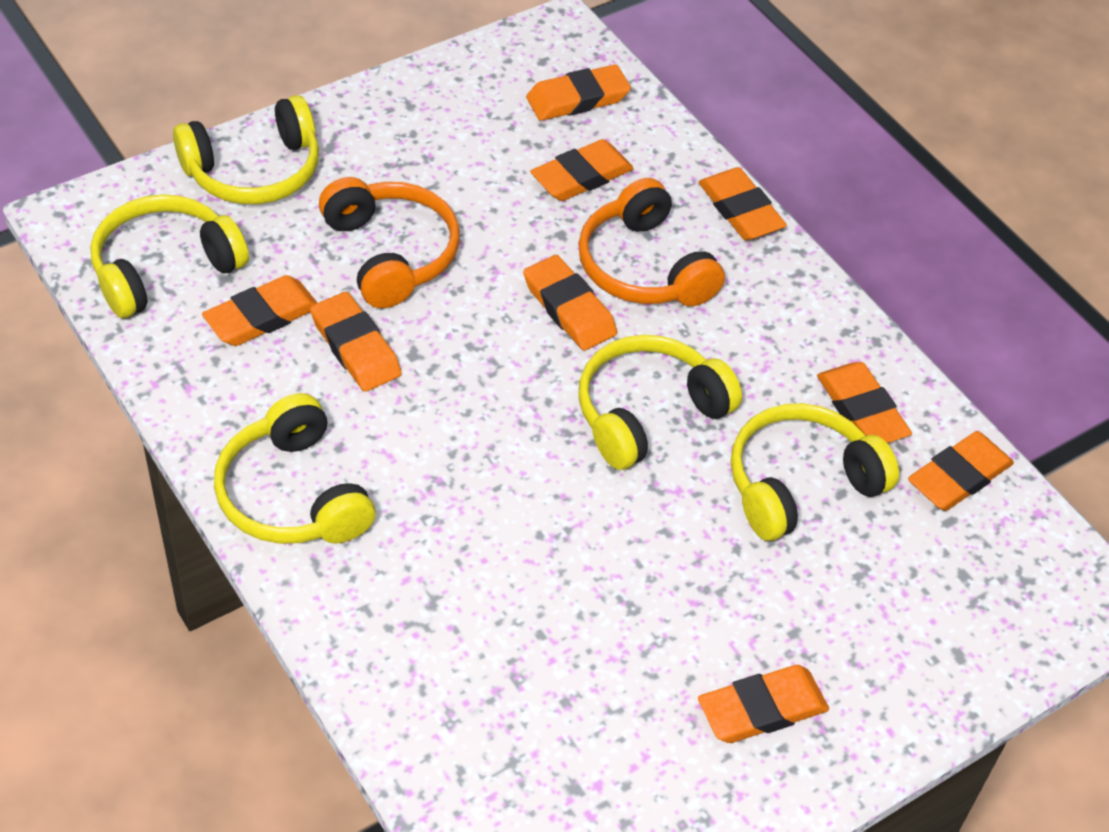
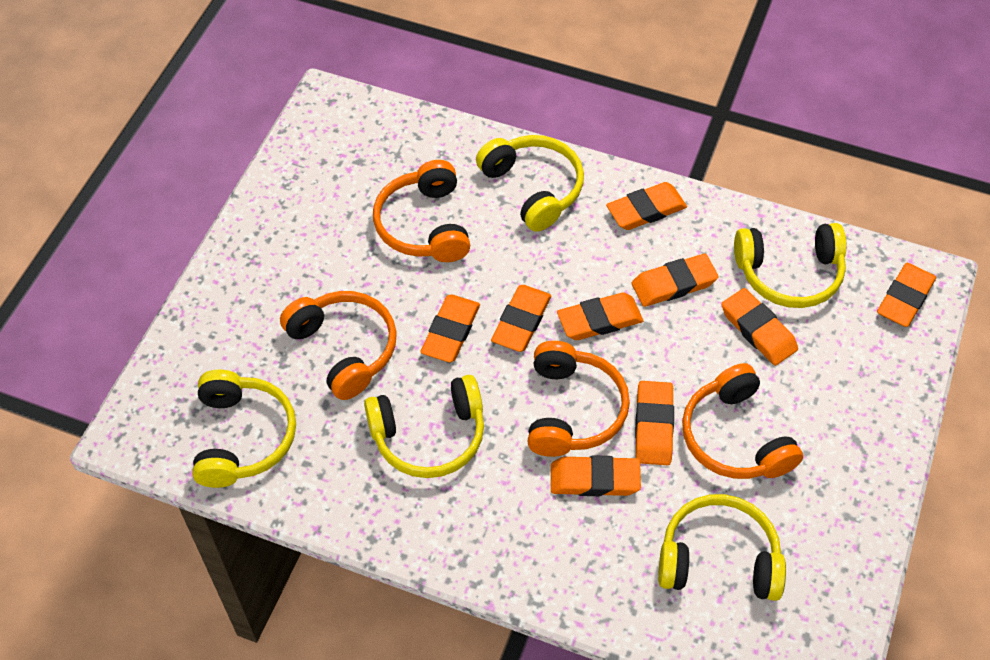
orange headphones: 2 -> 4

